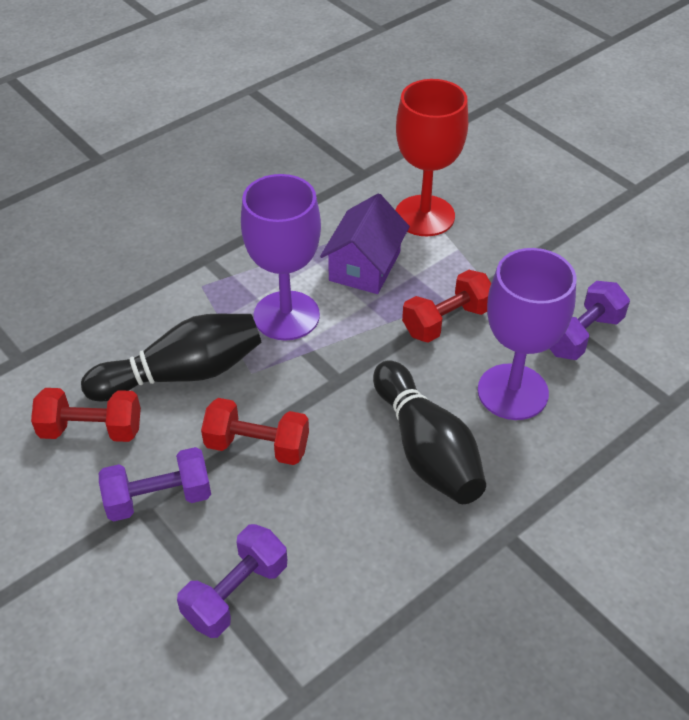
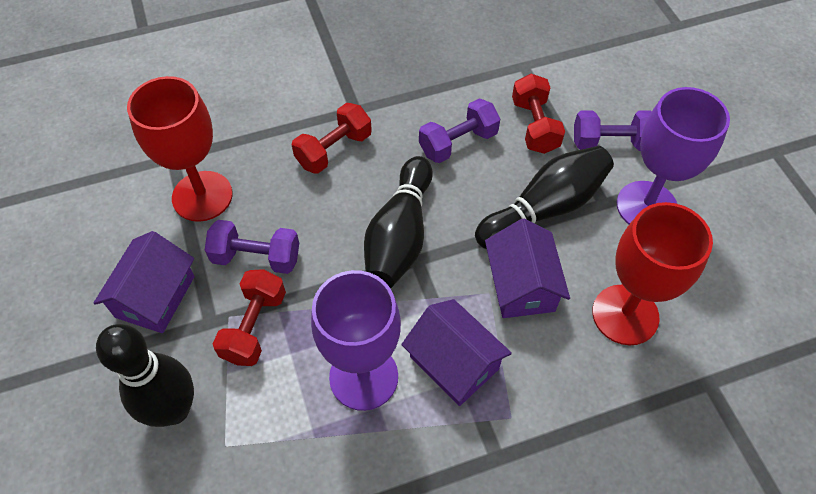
black bowling pin: 2 -> 3
purple house: 1 -> 3
red goblet: 1 -> 2

